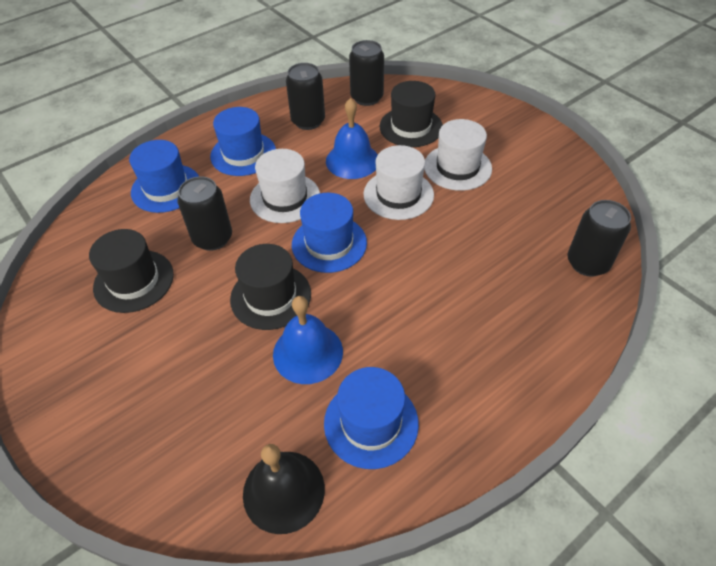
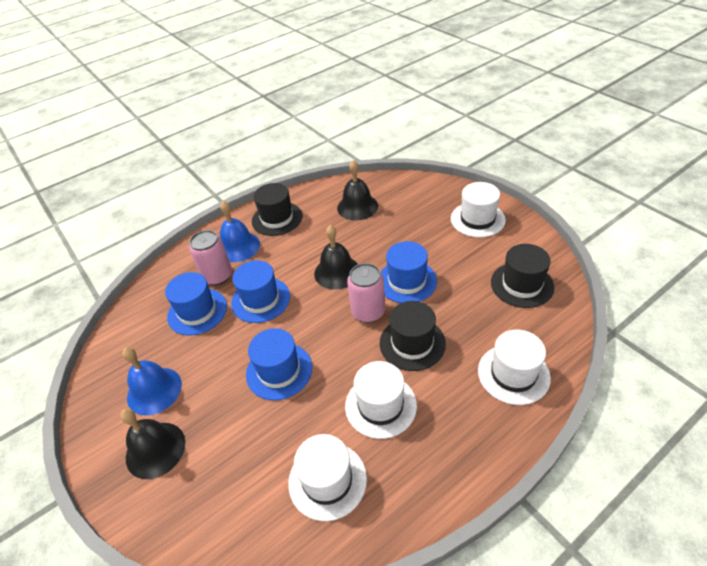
black bell: 1 -> 3
black can: 4 -> 0
pink can: 0 -> 2
white hat: 3 -> 4

